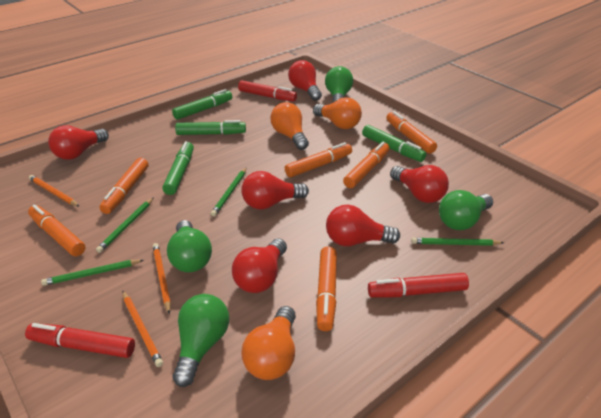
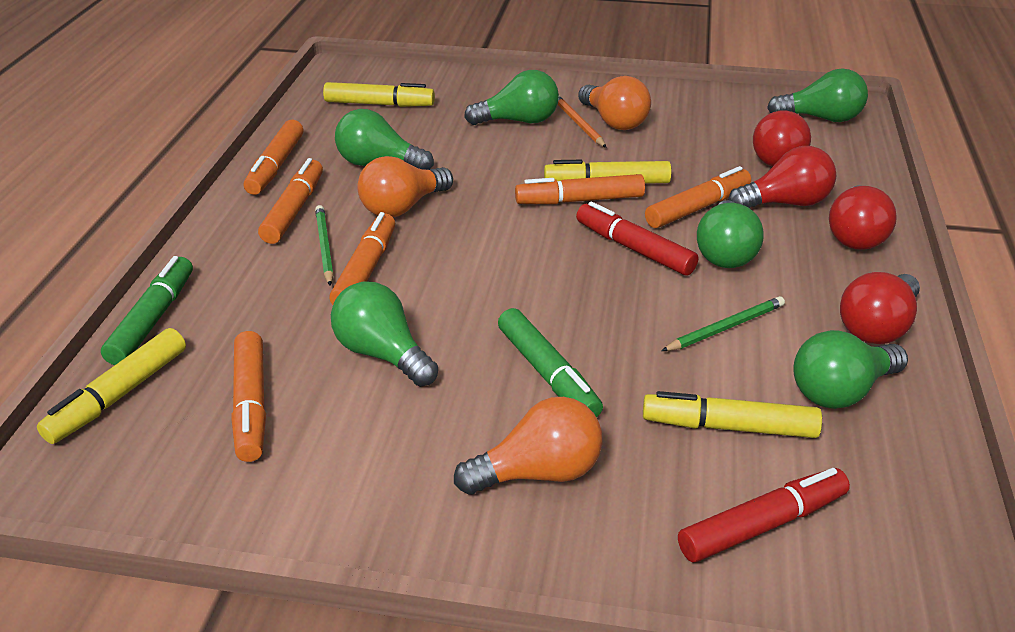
green light bulb: 4 -> 6
green marker: 4 -> 2
green pencil: 4 -> 2
orange pencil: 3 -> 1
red light bulb: 6 -> 4
red marker: 3 -> 2
yellow marker: 0 -> 4

